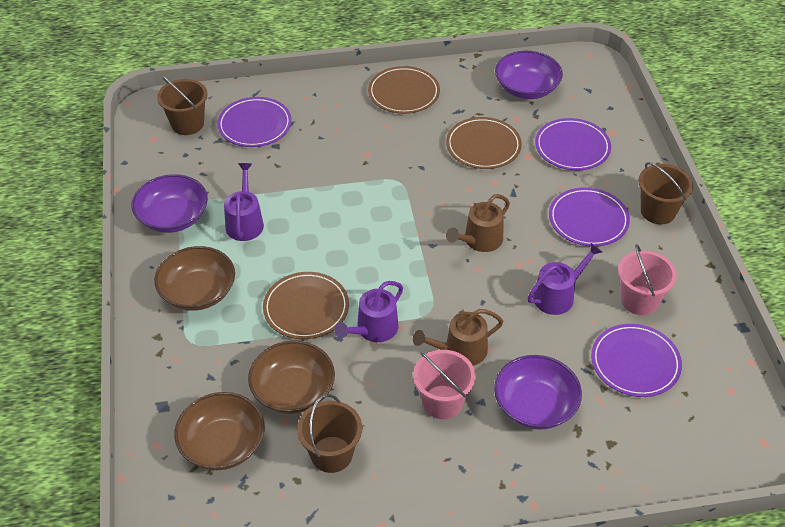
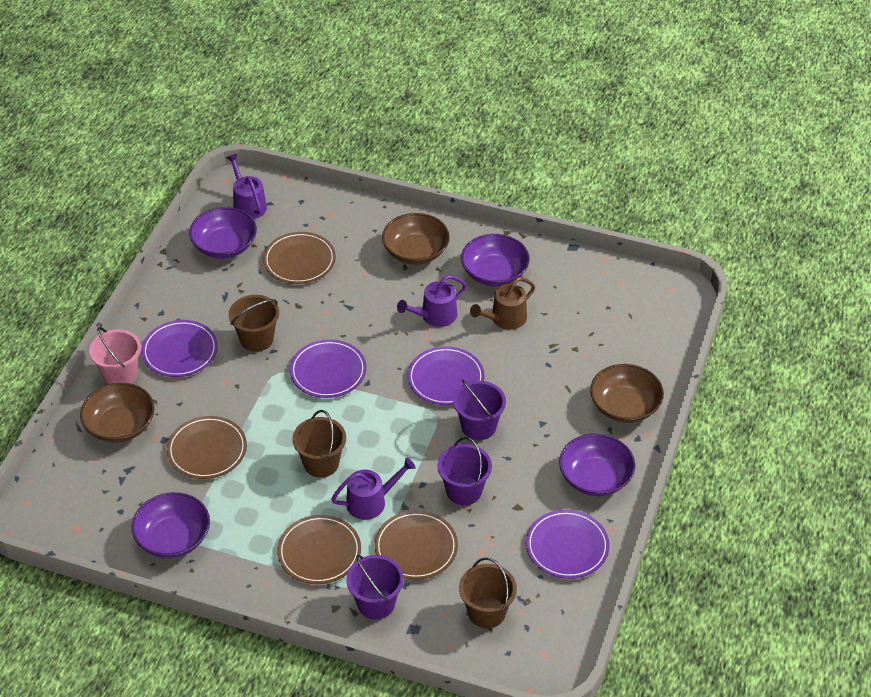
brown plate: 3 -> 4
brown watering can: 2 -> 1
pink bucket: 2 -> 1
purple bowl: 3 -> 4
purple bucket: 0 -> 3

